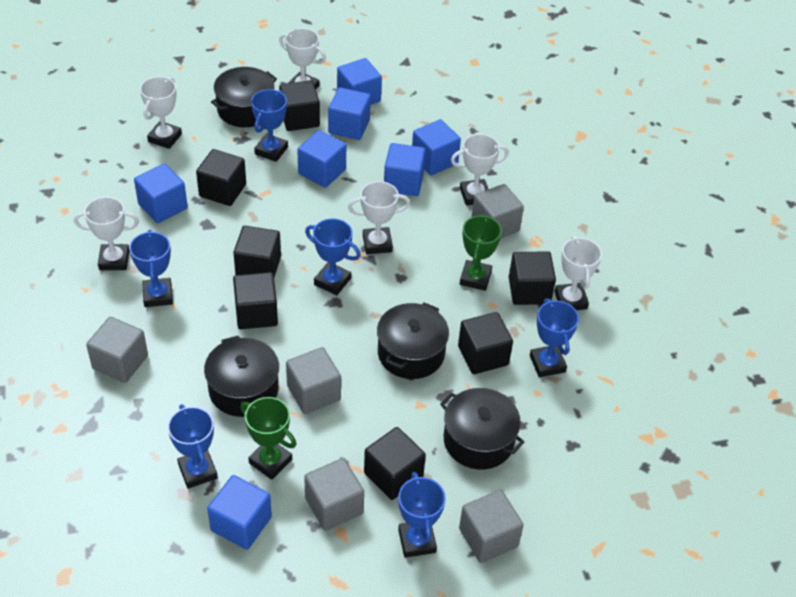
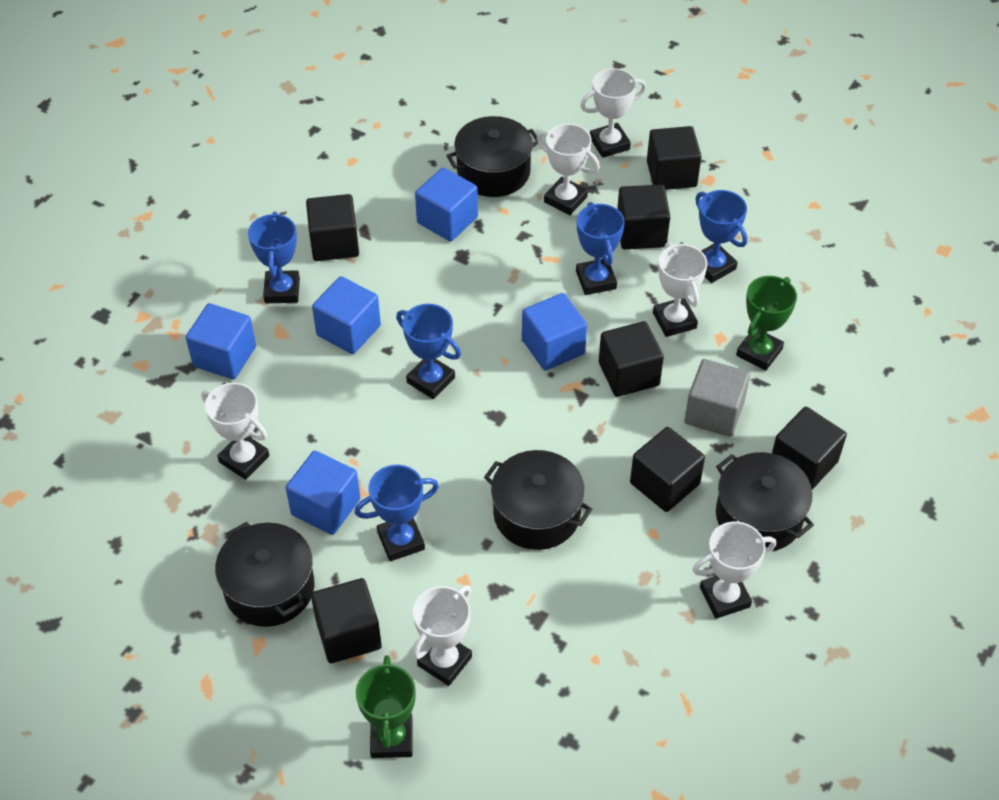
blue cube: 7 -> 5
blue trophy: 6 -> 5
grey cube: 5 -> 1

